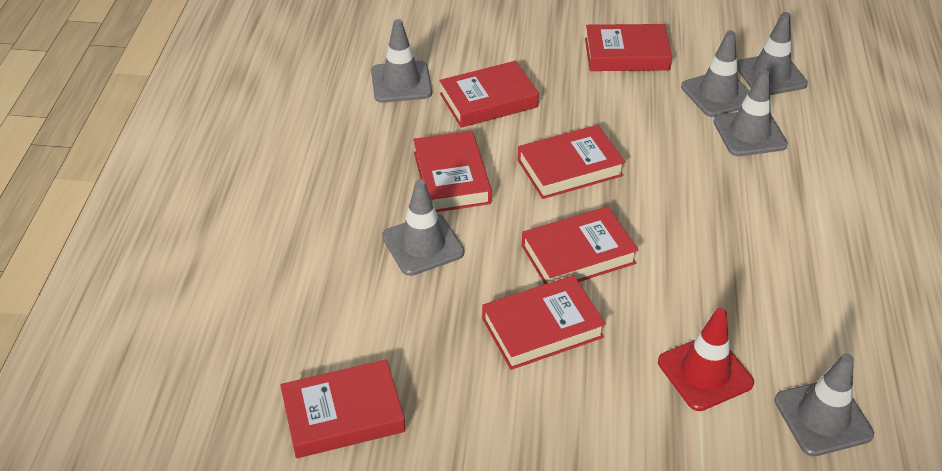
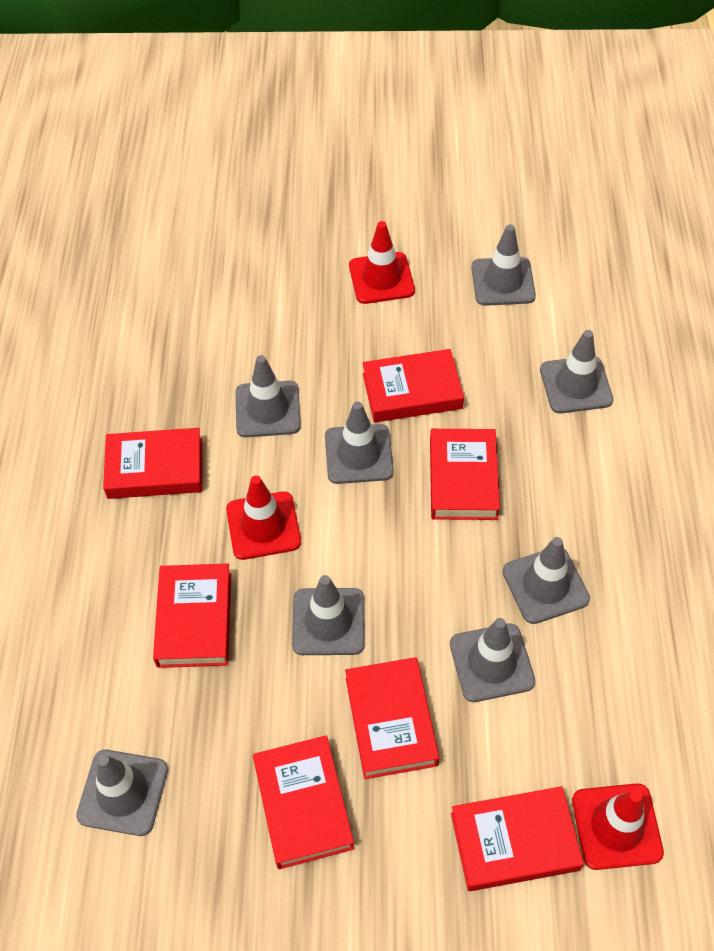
grey traffic cone: 6 -> 8
red traffic cone: 1 -> 3

